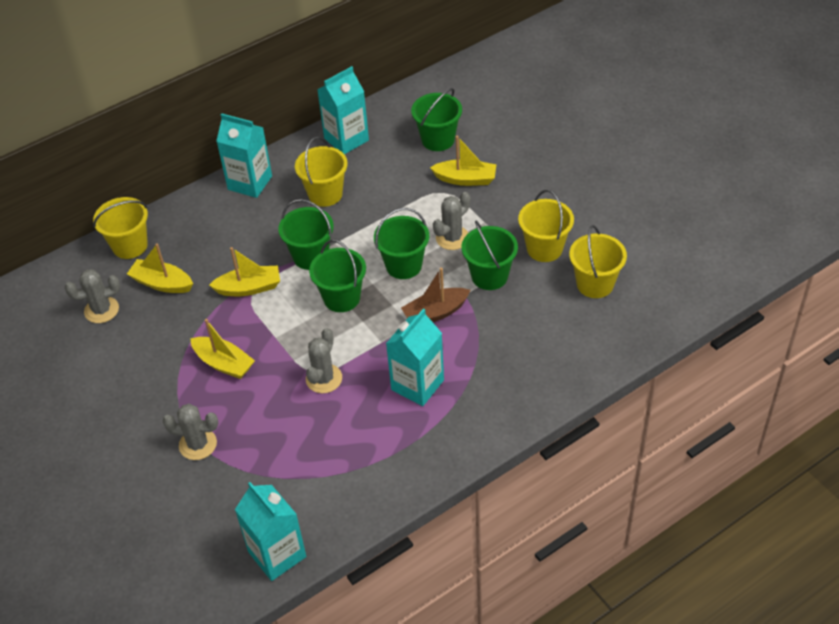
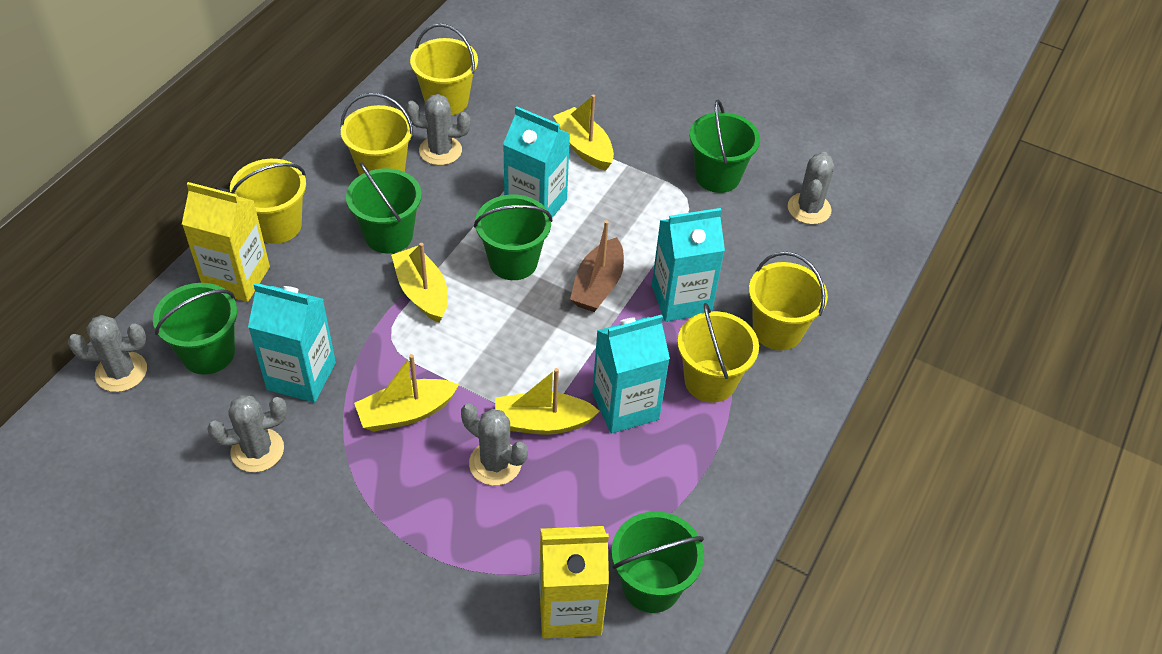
grey cactus: 4 -> 5
yellow bucket: 4 -> 5
yellow carton: 0 -> 2

